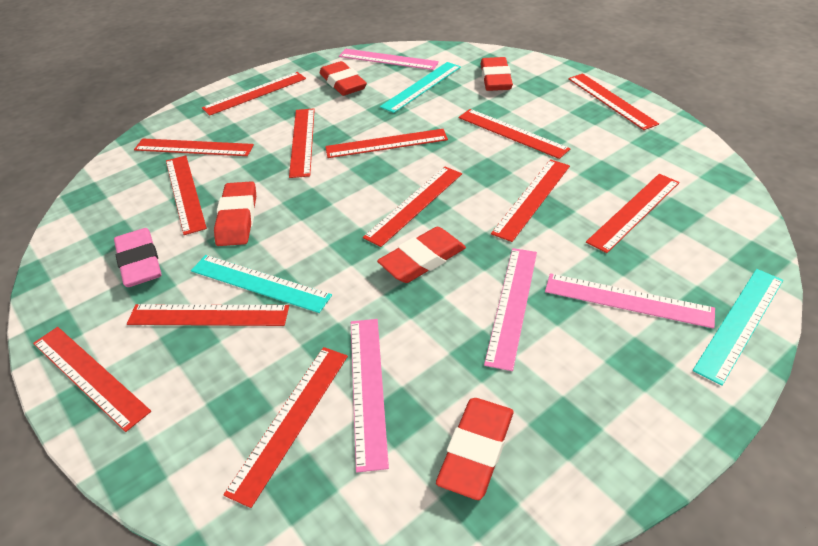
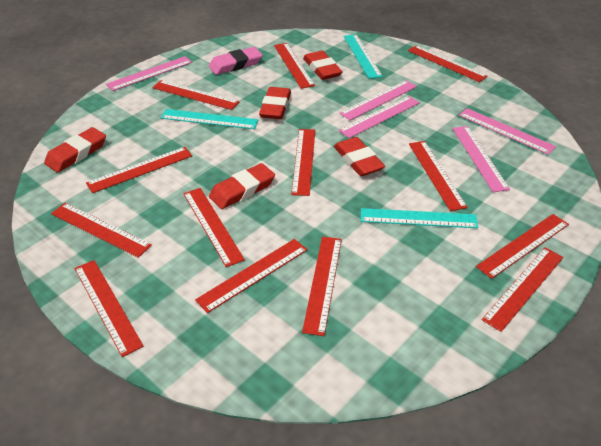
pink ruler: 4 -> 5

